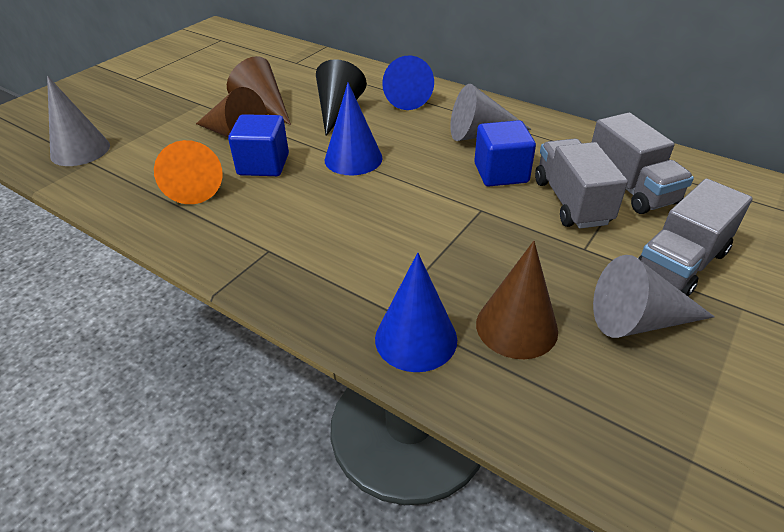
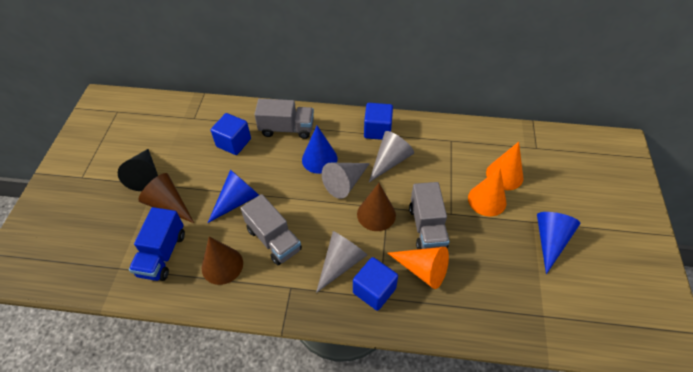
blue cube: 2 -> 3
blue truck: 0 -> 1
orange cone: 1 -> 3

